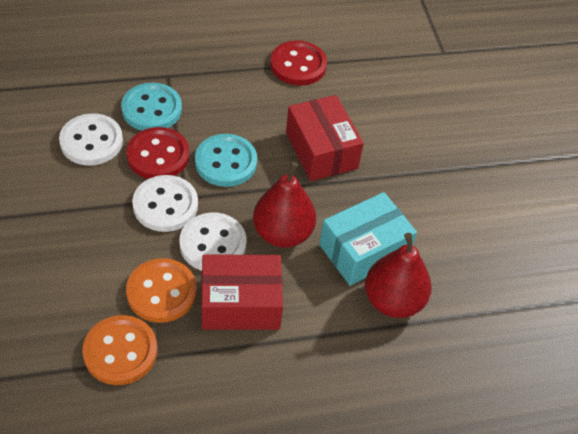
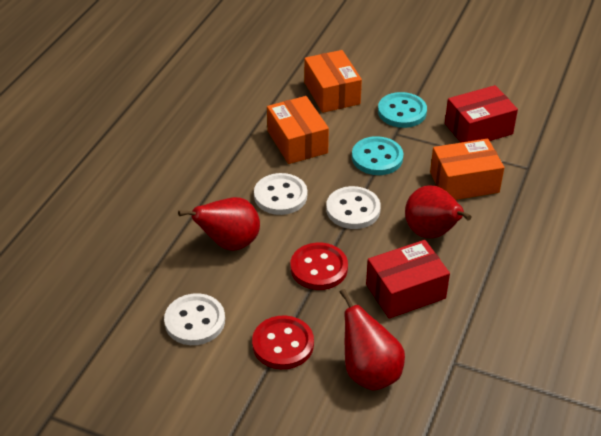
orange box: 0 -> 3
orange button: 2 -> 0
red pear: 2 -> 3
turquoise box: 1 -> 0

